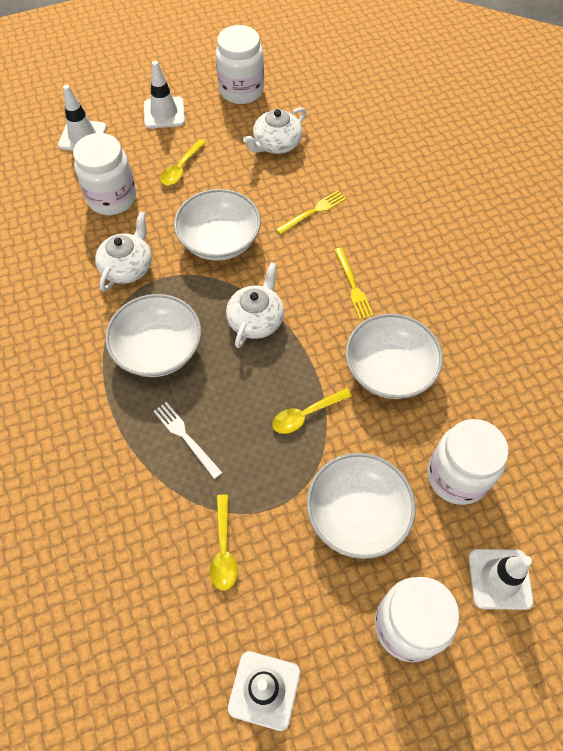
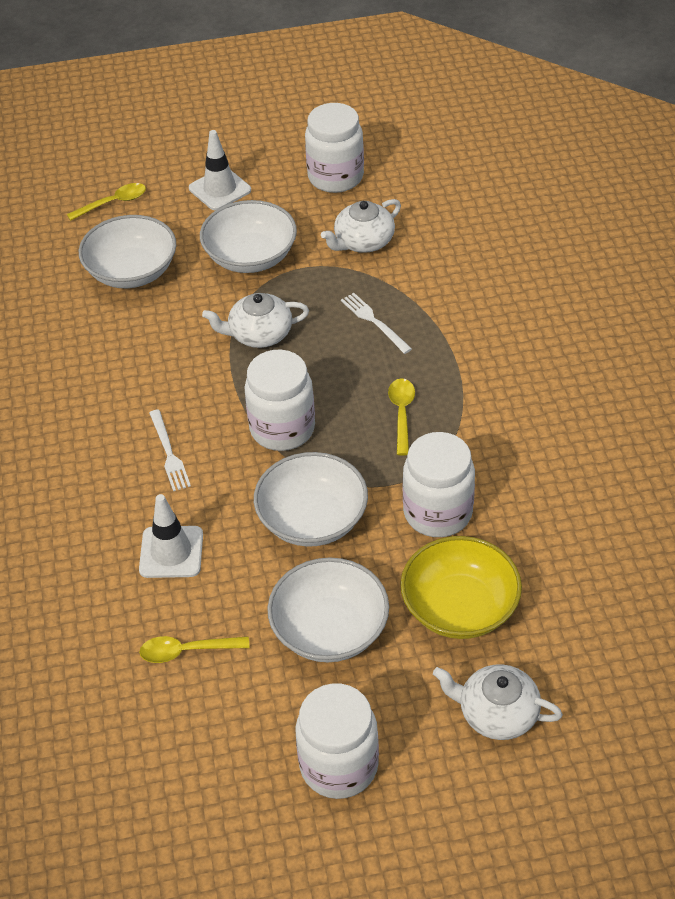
white fork: 1 -> 2
white traffic cone: 4 -> 2
yellow bowl: 0 -> 1
yellow fork: 2 -> 0

